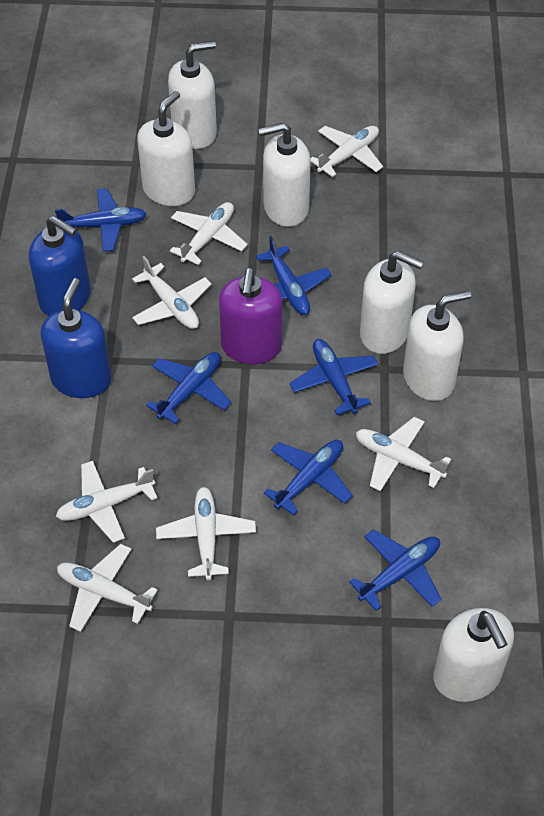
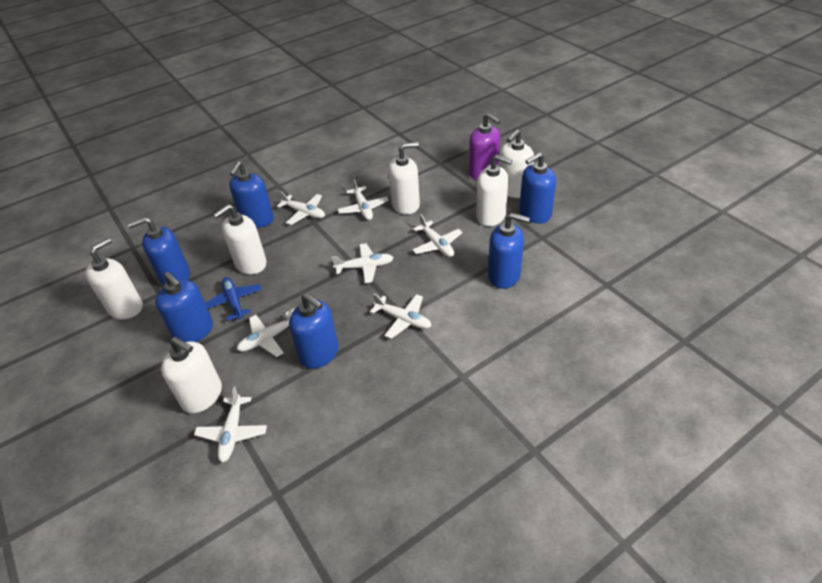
blue plane: 6 -> 1
blue soap dispenser: 2 -> 6

